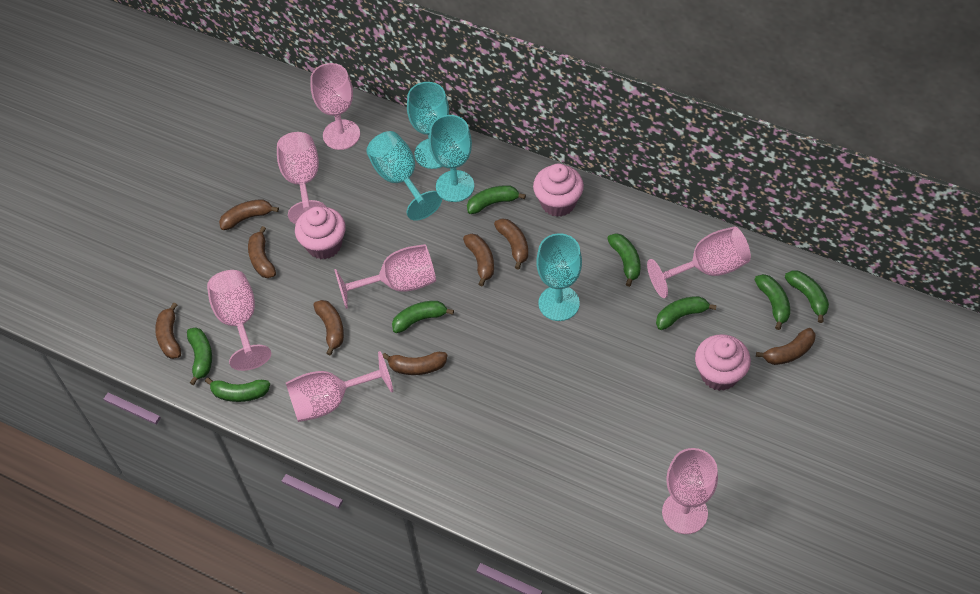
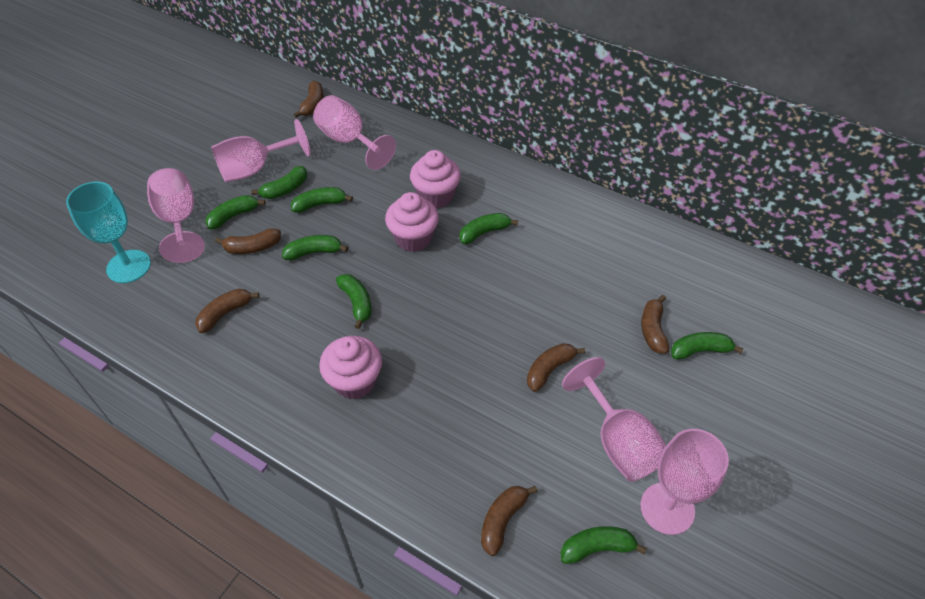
brown banana: 8 -> 6
pink goblet: 7 -> 5
turquoise goblet: 4 -> 1

